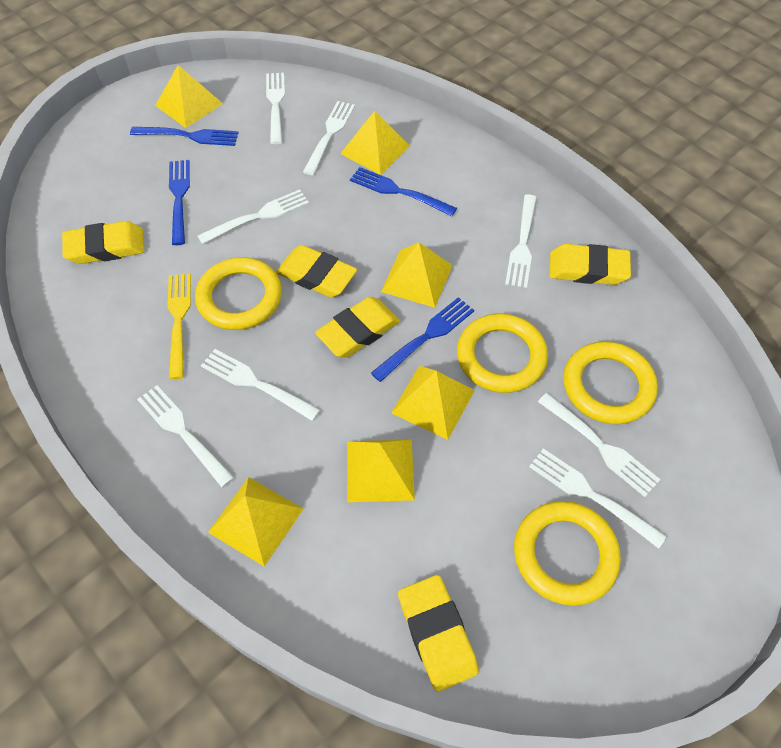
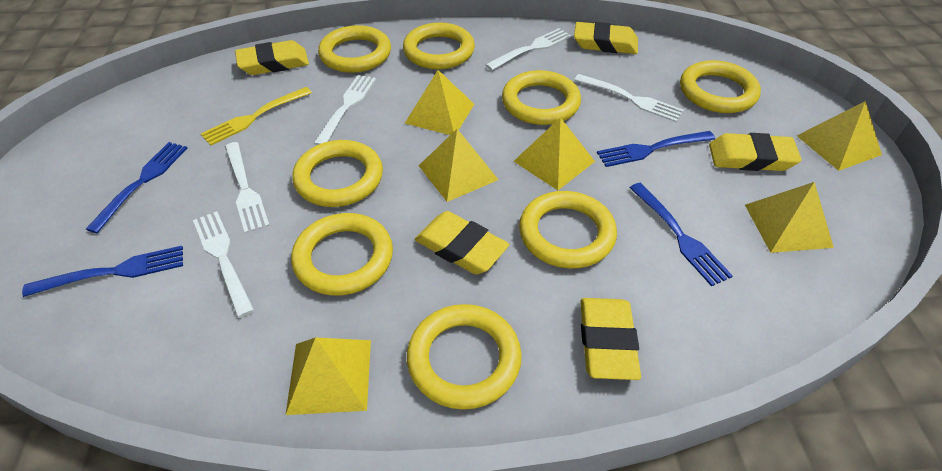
white fork: 8 -> 5
yellow ring: 4 -> 8

